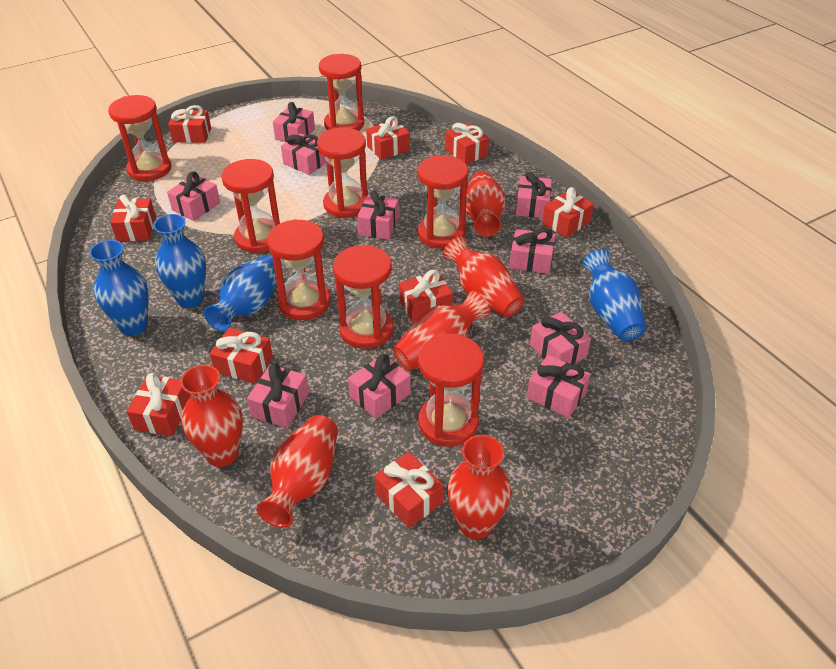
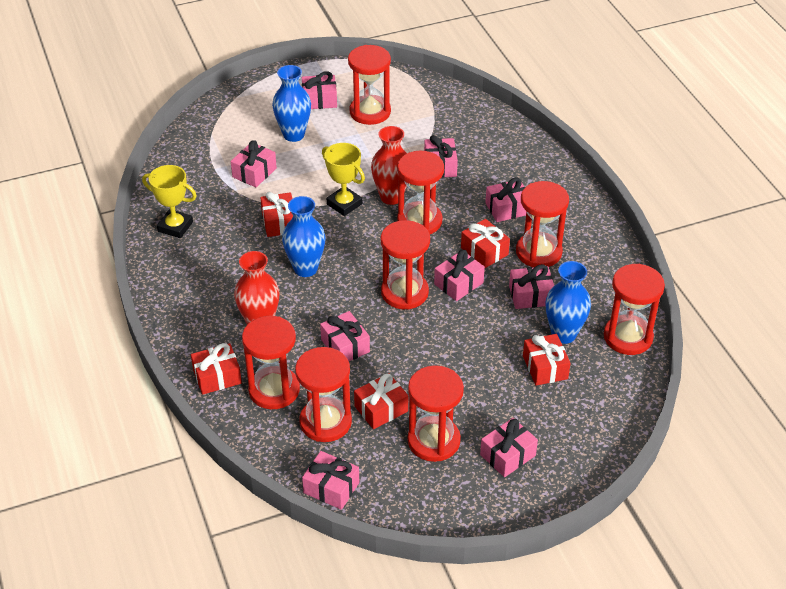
blue vase: 4 -> 3
pink gift: 10 -> 9
red gift: 9 -> 5
red vase: 6 -> 2
yellow trophy: 0 -> 2

